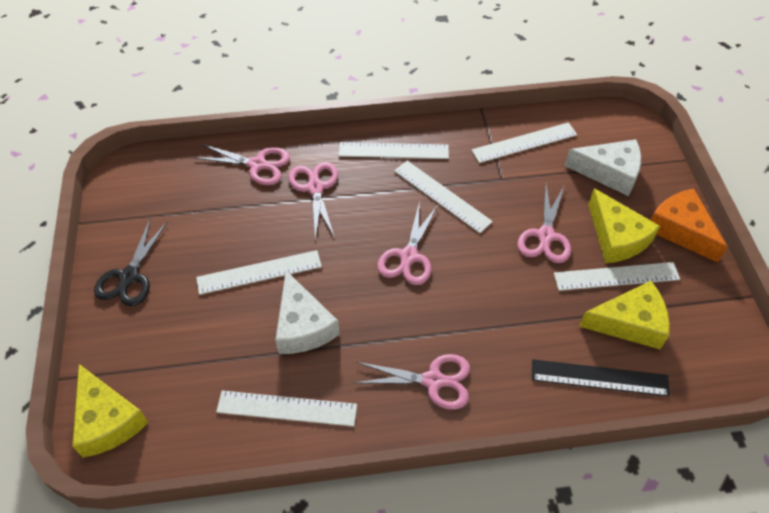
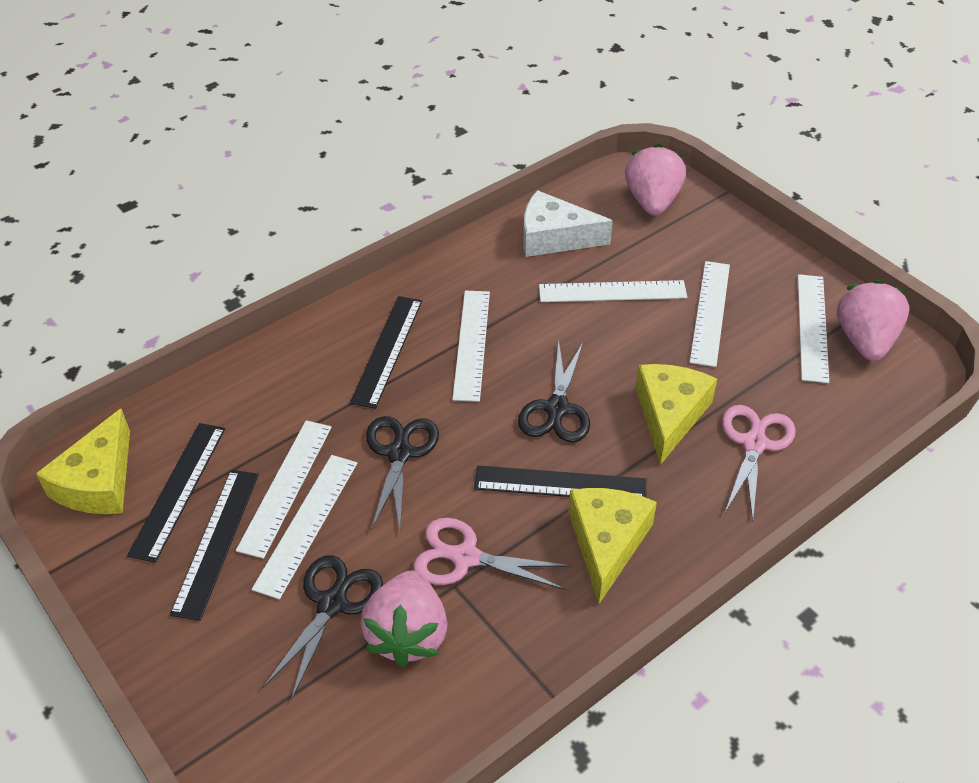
black ruler: 1 -> 4
black scissors: 1 -> 3
orange cheese: 1 -> 0
pink scissors: 5 -> 2
pink strawberry: 0 -> 3
white cheese: 2 -> 1

